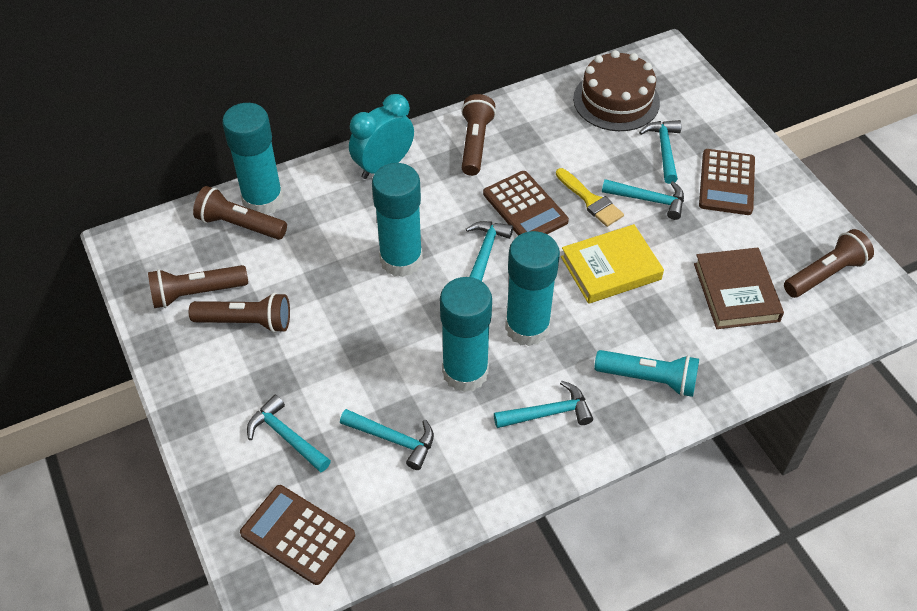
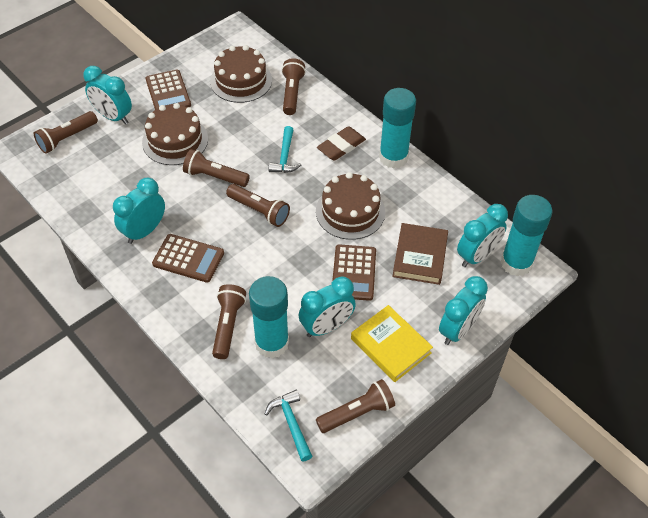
brown cake: 1 -> 3
brown eraser: 0 -> 1
brown flashlight: 5 -> 6
turquoise clock: 1 -> 5
turquoise flashlight: 1 -> 0
turquoise glue stick: 4 -> 3
turquoise hammer: 6 -> 2
yellow brush: 1 -> 0

